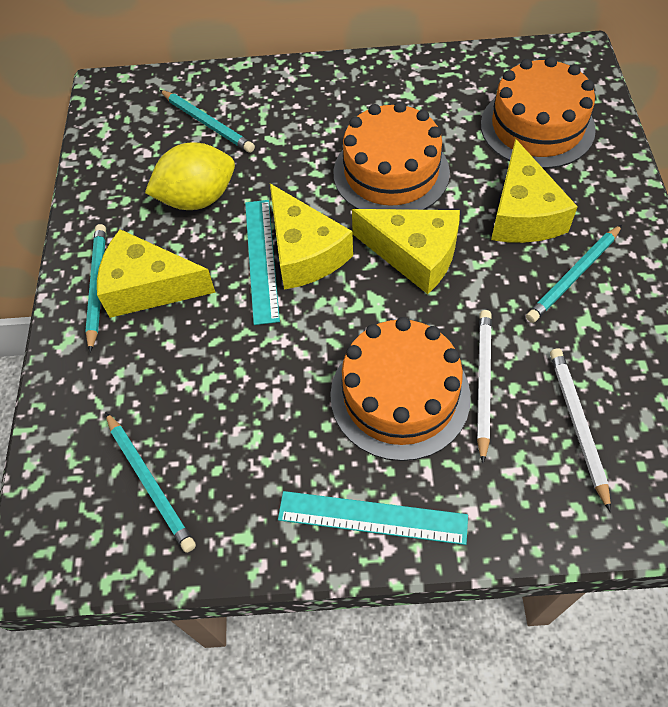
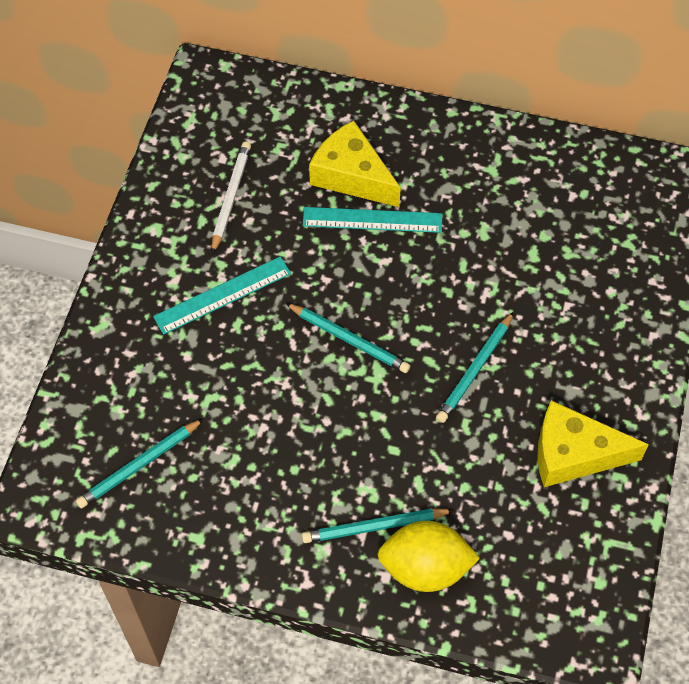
orange cake: 3 -> 0
white pencil: 2 -> 1
yellow cheese: 4 -> 2

